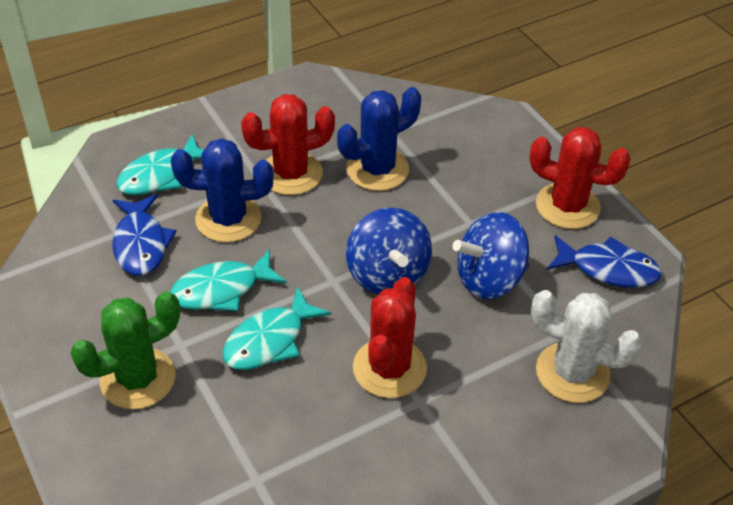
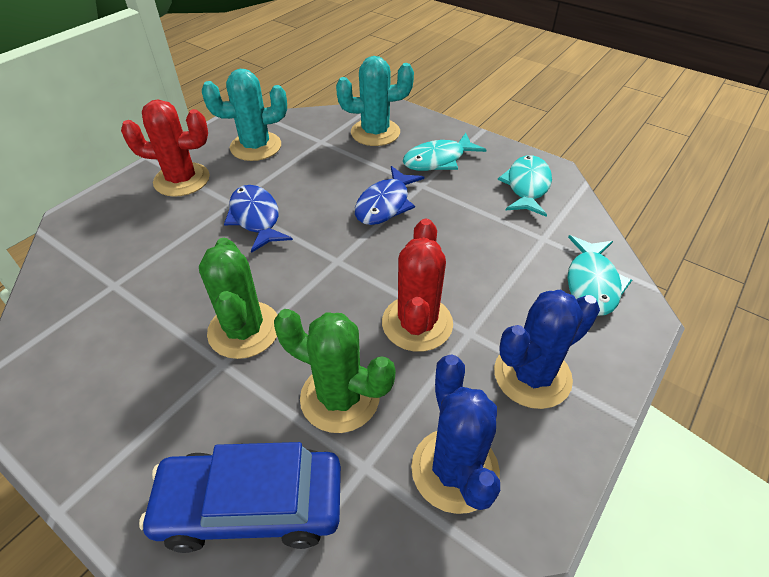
blue car: 0 -> 1
blue spinning top: 2 -> 0
green cactus: 1 -> 2
red cactus: 3 -> 2
turquoise cactus: 0 -> 2
white cactus: 1 -> 0

